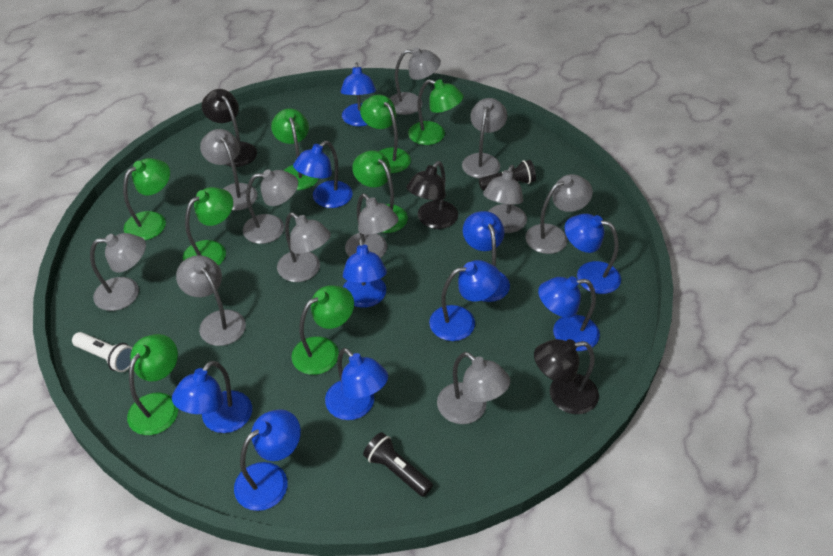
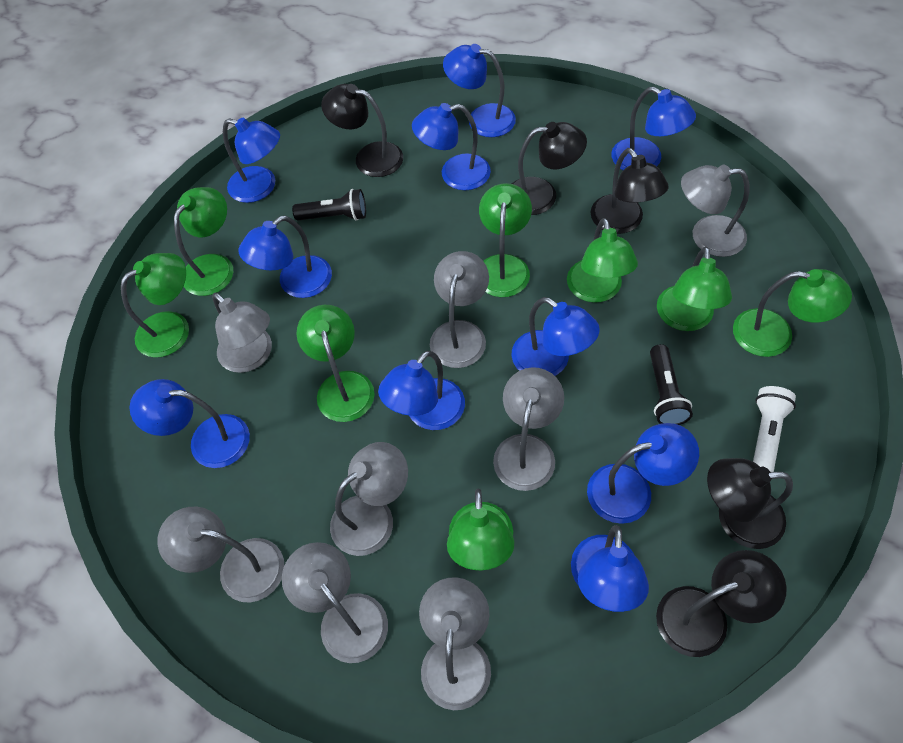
black lamp: 3 -> 5
grey lamp: 11 -> 8

